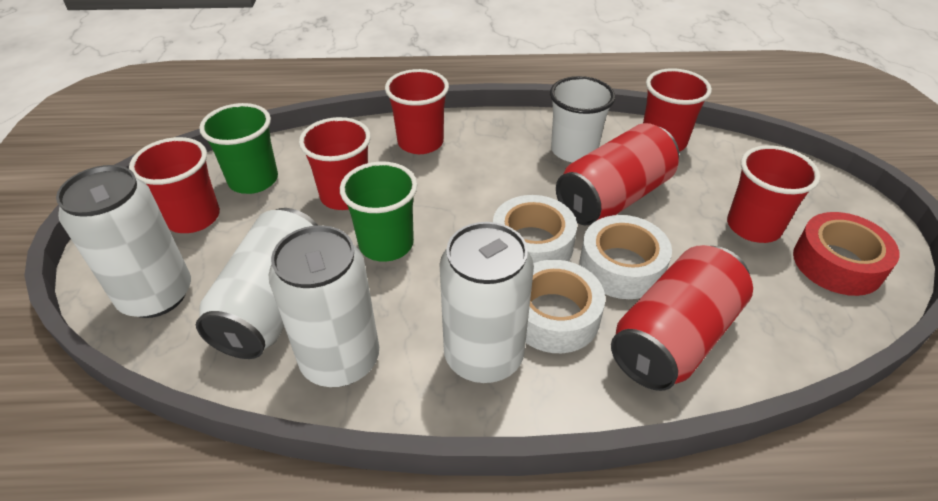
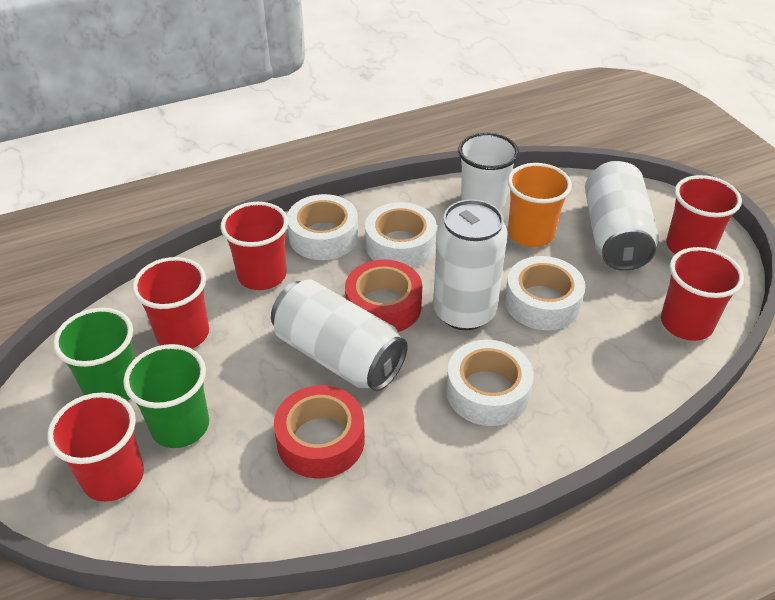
orange cup: 0 -> 1
red can: 2 -> 0
red tape: 1 -> 2
white can: 4 -> 3
white tape: 3 -> 4

